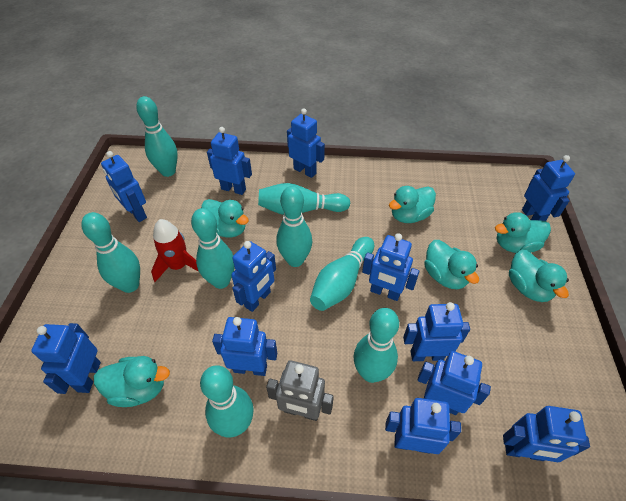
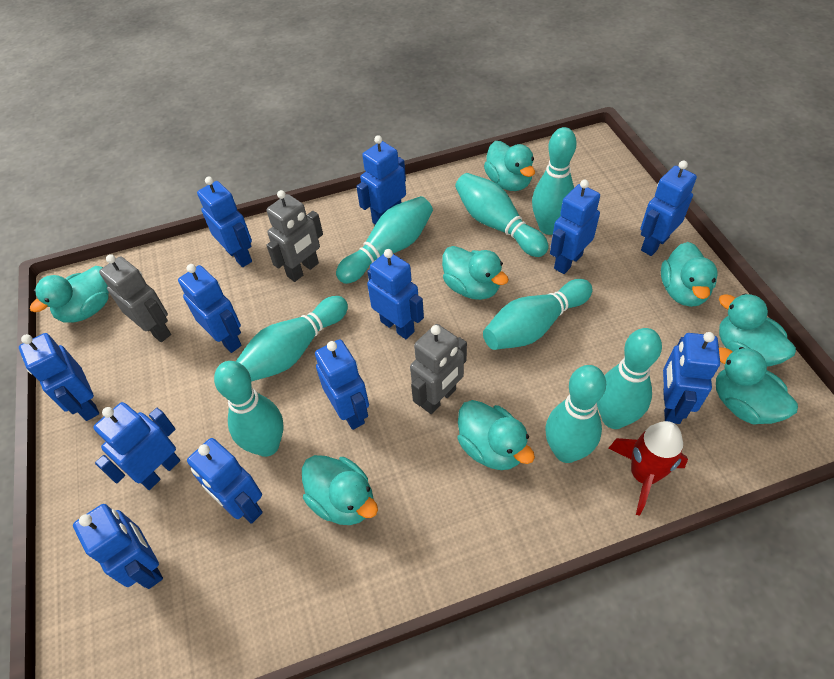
grey robot: 1 -> 3
turquoise duck: 6 -> 8

